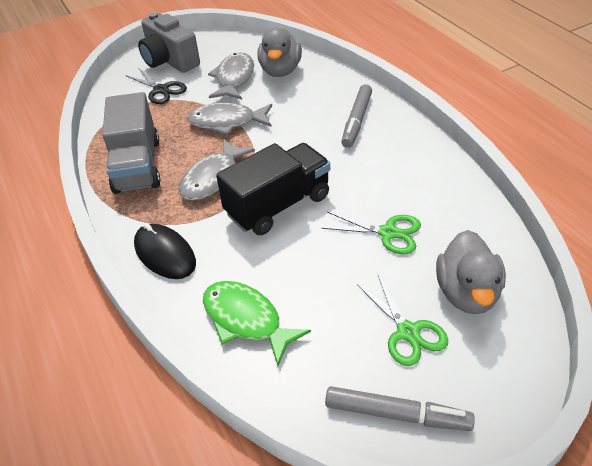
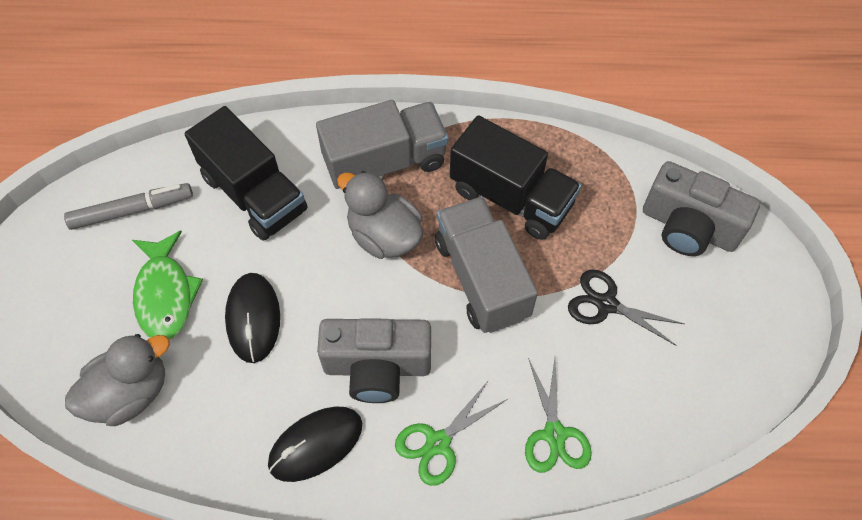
black mouse: 1 -> 2
black truck: 1 -> 2
grey camera: 1 -> 2
grey fish: 3 -> 0
grey marker: 2 -> 1
grey truck: 1 -> 2

